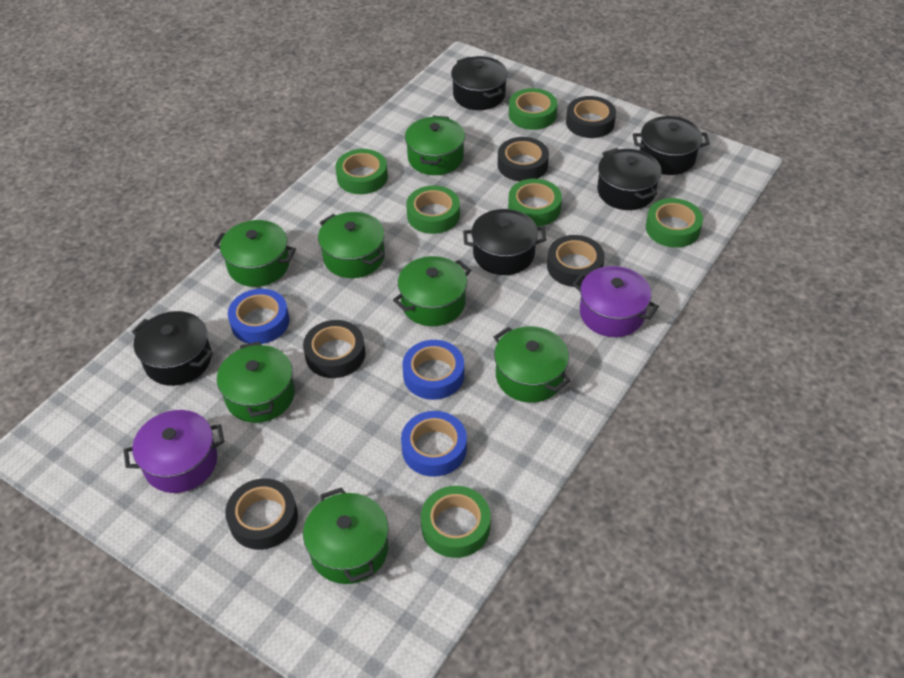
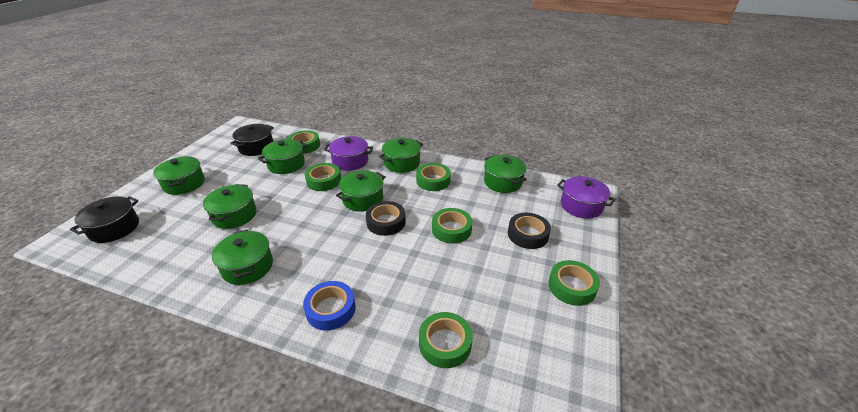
black pot: 5 -> 2
black tape: 5 -> 2
blue tape: 3 -> 1

